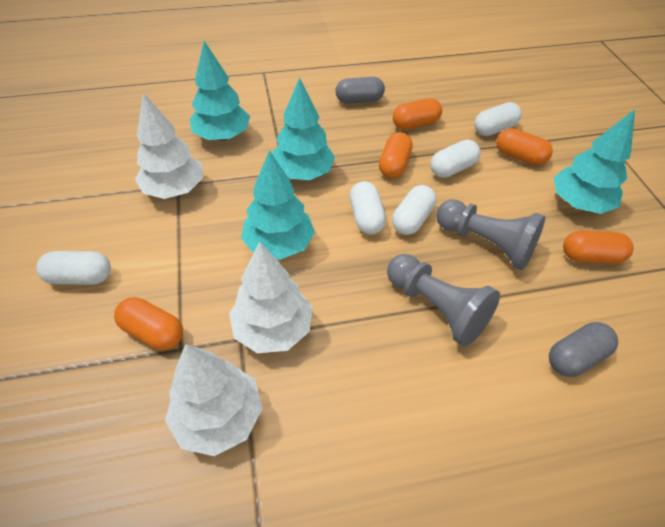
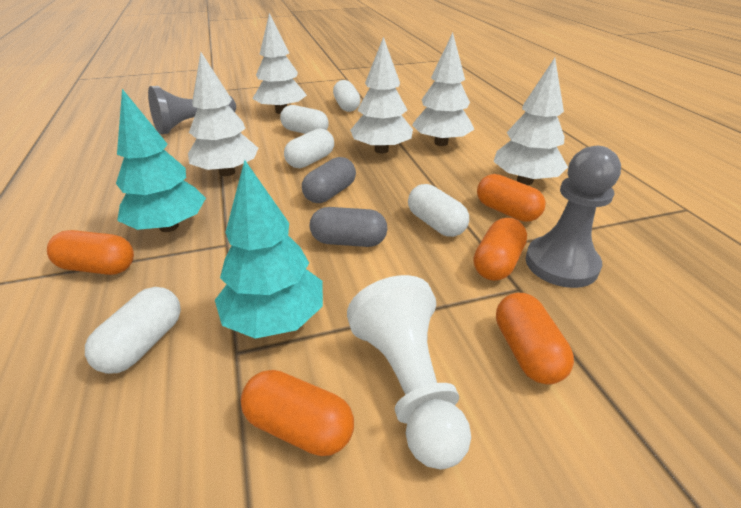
turquoise tree: 4 -> 2
white pawn: 0 -> 1
white tree: 3 -> 5

